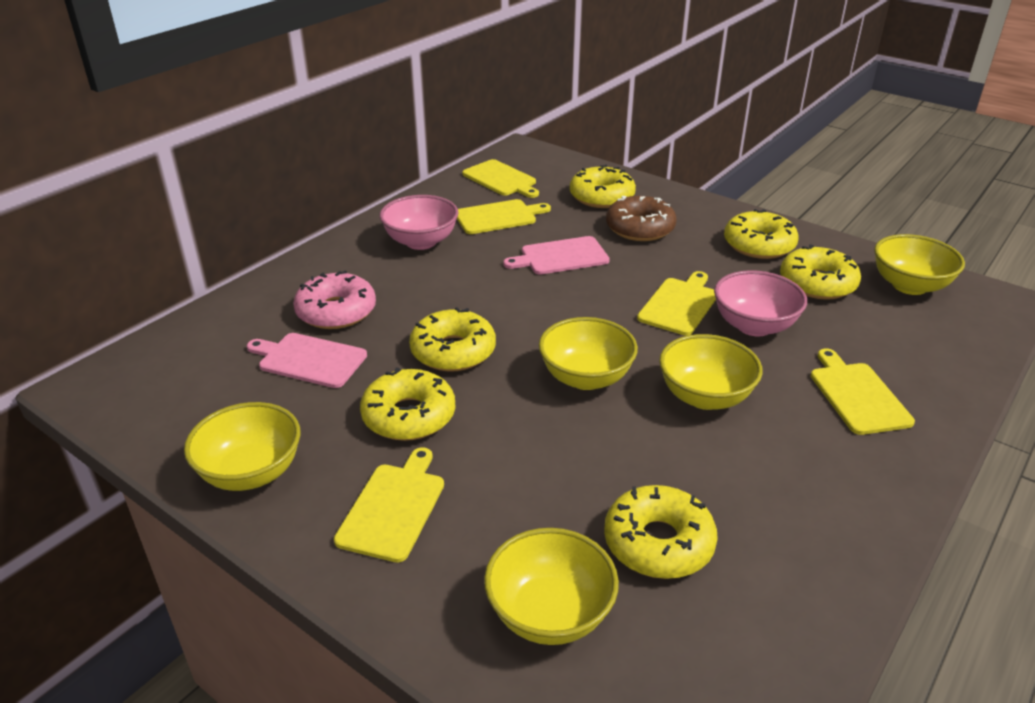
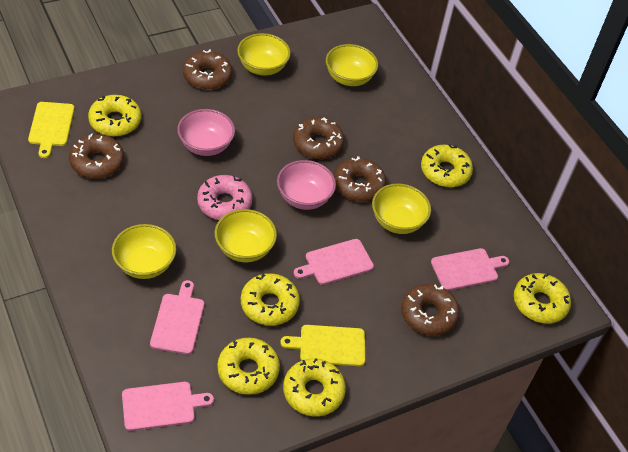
brown donut: 1 -> 5
pink cutting board: 2 -> 4
yellow cutting board: 5 -> 2

